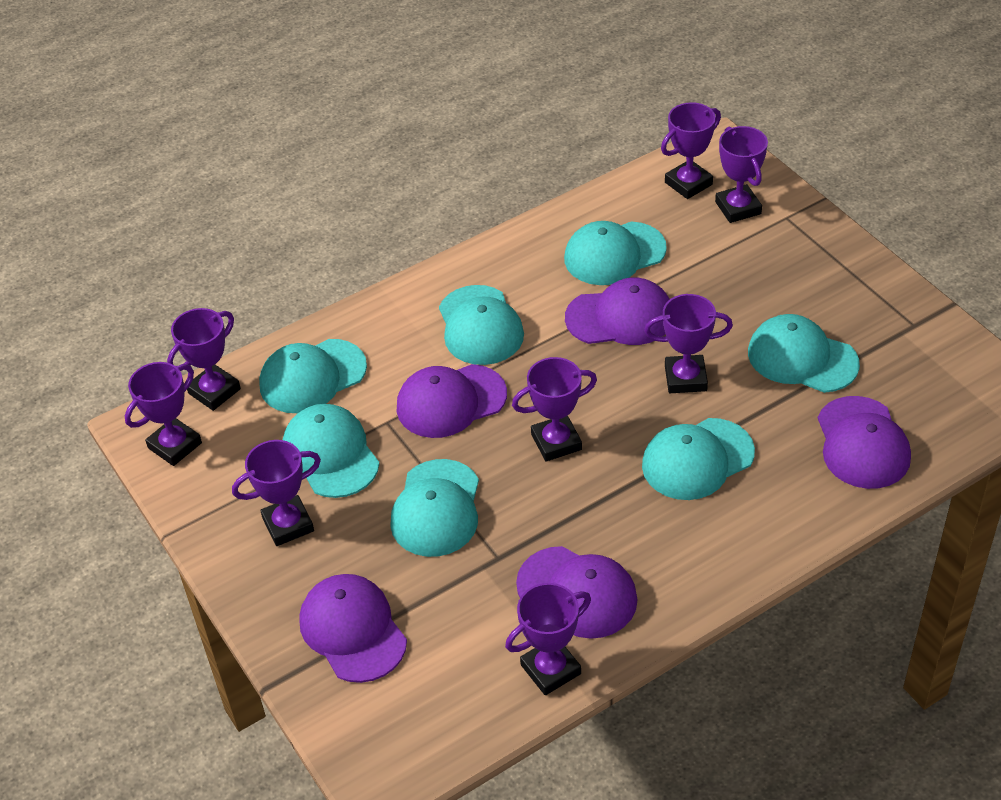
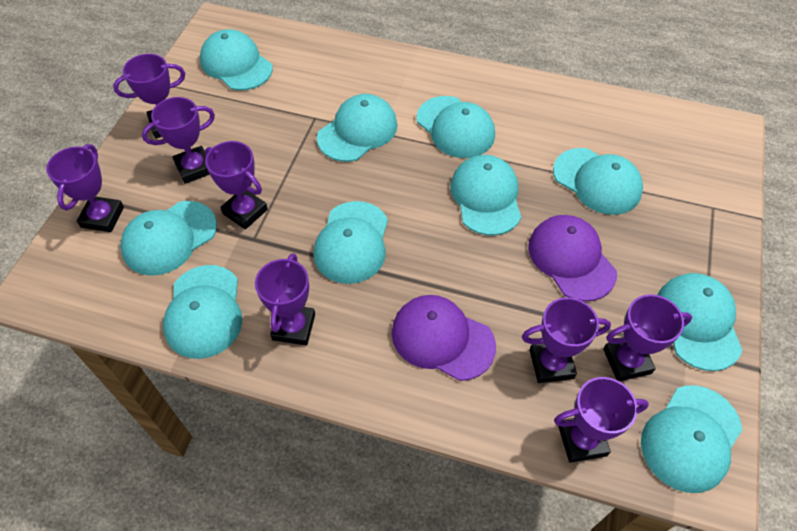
purple cap: 5 -> 2
turquoise cap: 7 -> 10

